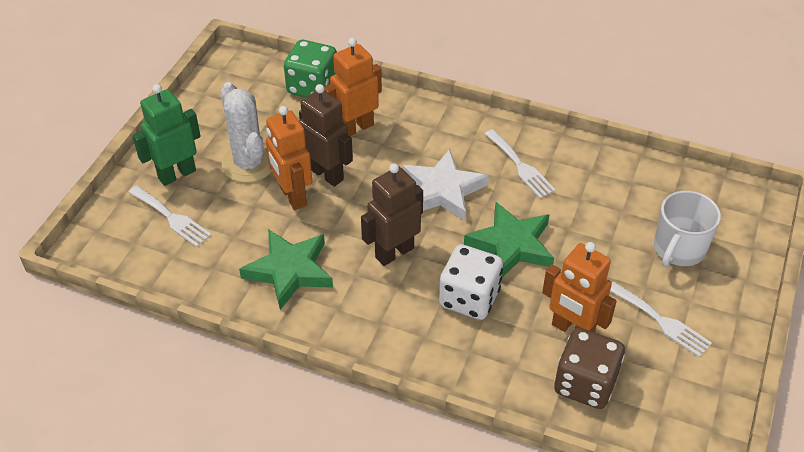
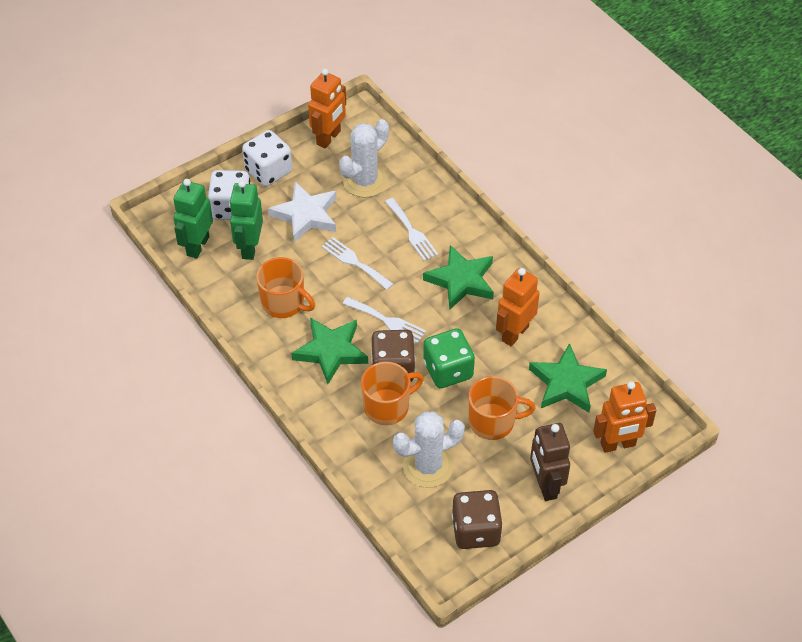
brown dice: 1 -> 2
brown robot: 2 -> 1
green robot: 1 -> 2
green star: 2 -> 3
orange mug: 0 -> 3
white cactus: 1 -> 2
white dice: 1 -> 2
white mug: 1 -> 0

